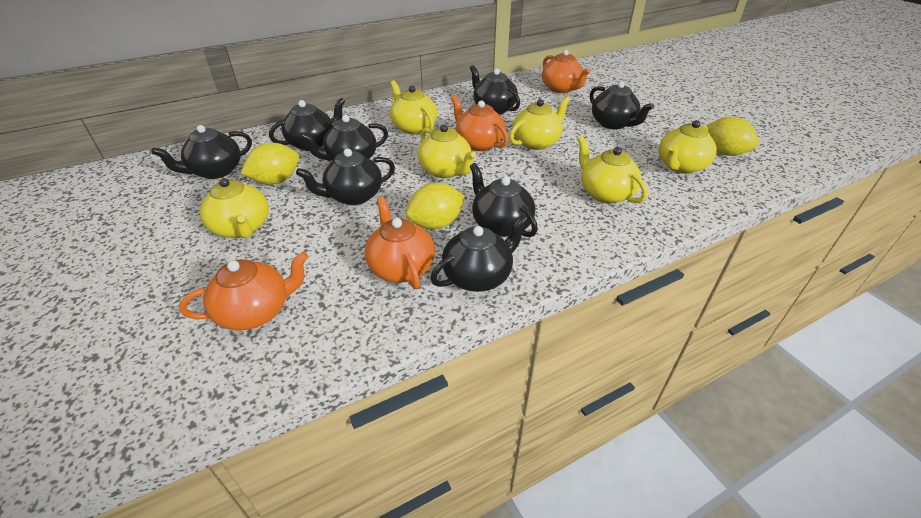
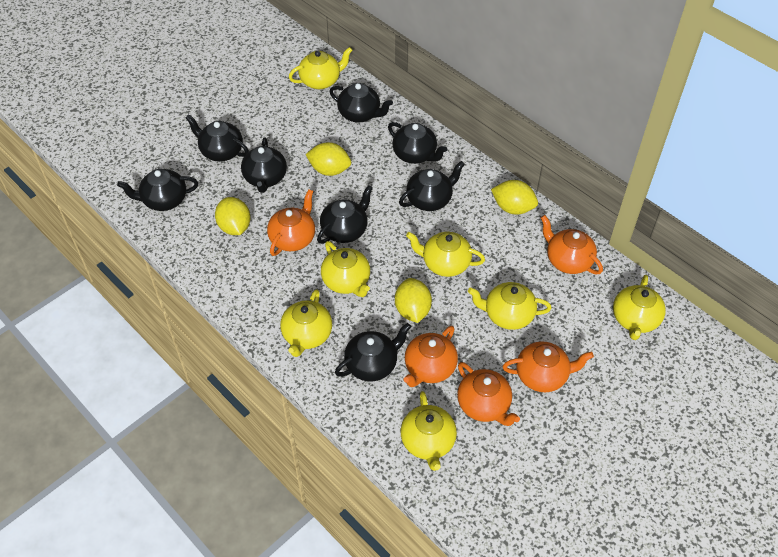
orange teapot: 4 -> 5
yellow lemon: 3 -> 4
yellow teapot: 6 -> 7

